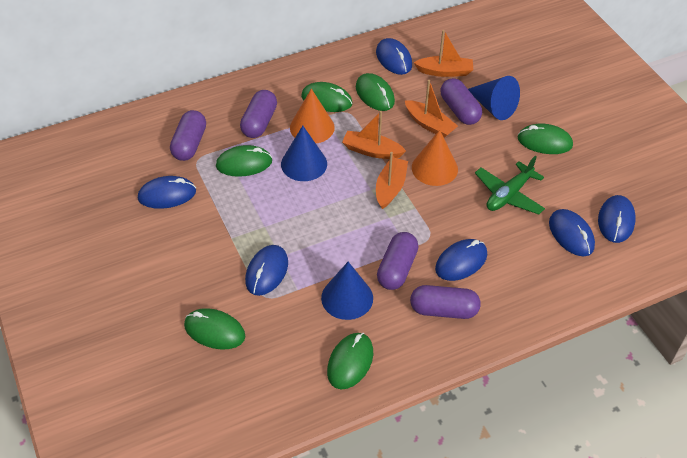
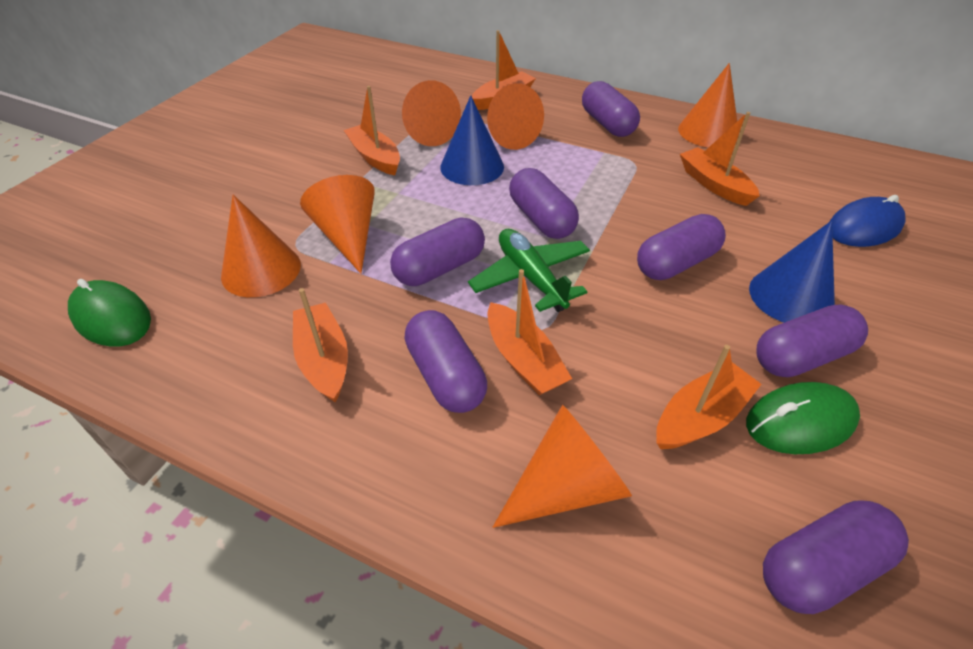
blue cone: 3 -> 2
blue mouse: 6 -> 1
green mouse: 6 -> 2
orange boat: 4 -> 6
orange cone: 2 -> 6
purple capsule: 5 -> 7

